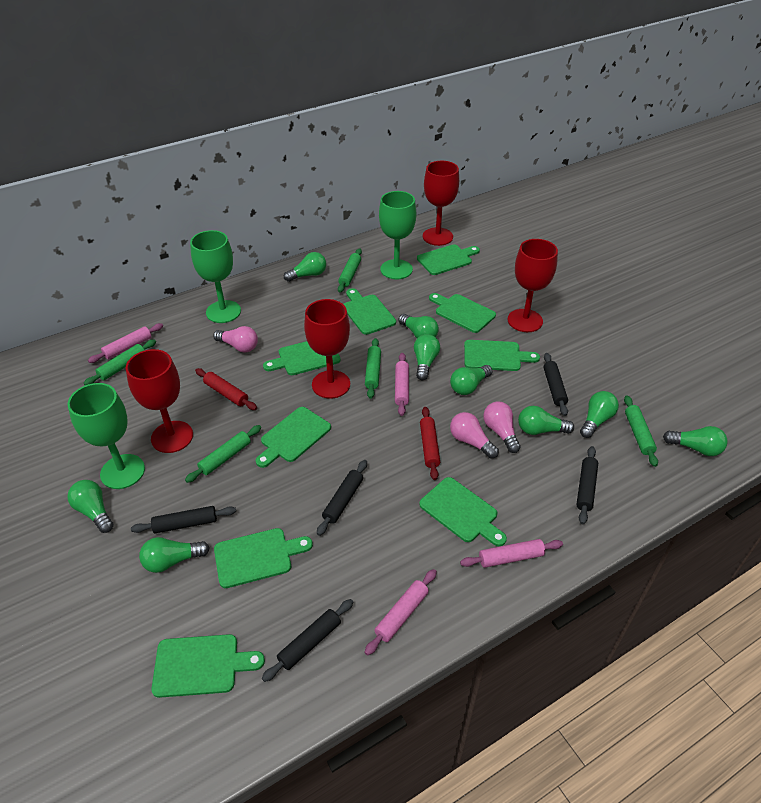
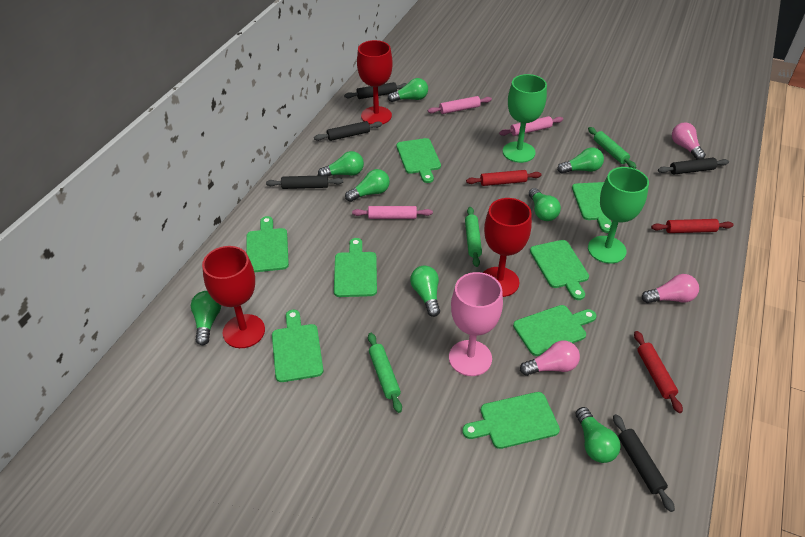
green cutting board: 9 -> 8
green goblet: 3 -> 2
green light bulb: 9 -> 8
green rolling pin: 5 -> 3
pink goblet: 0 -> 1
pink rolling pin: 4 -> 3
red goblet: 4 -> 3
red rolling pin: 2 -> 3

